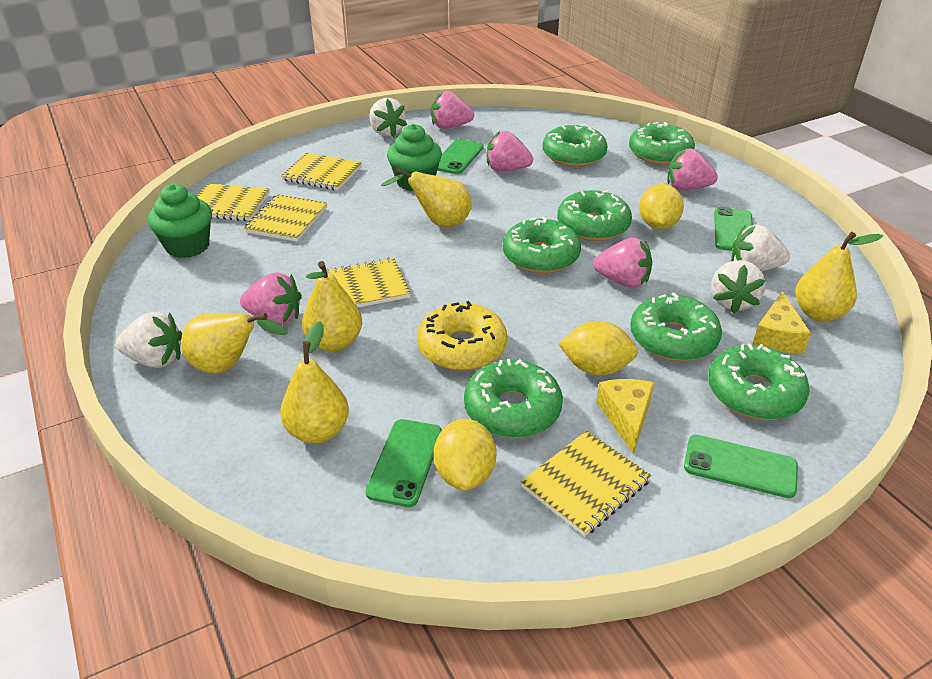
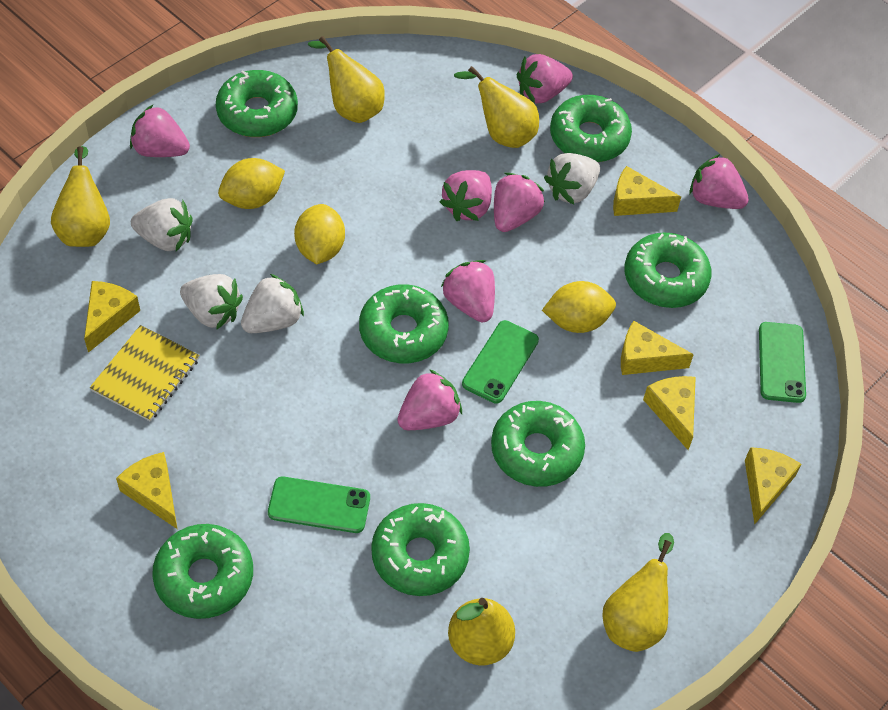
green cupcake: 2 -> 0
green phone: 4 -> 3
pink strawberry: 5 -> 7
yellow cheese: 2 -> 6
yellow donut: 1 -> 0
yellow notebook: 5 -> 1

